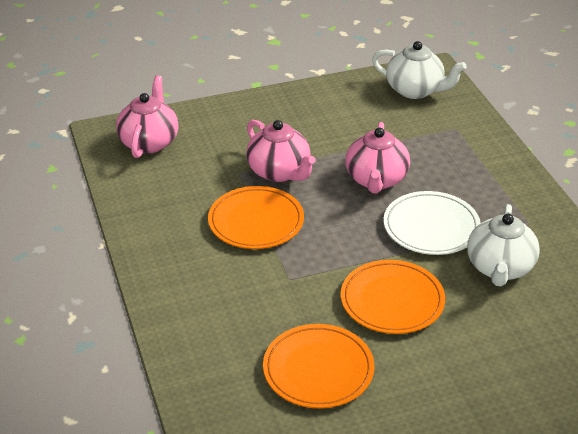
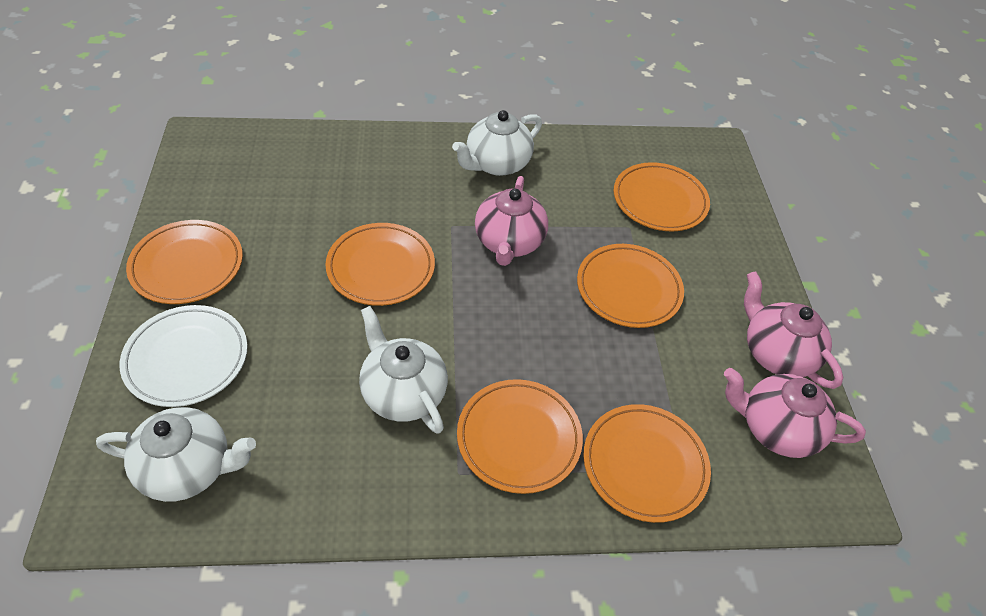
orange plate: 3 -> 6
white teapot: 2 -> 3

